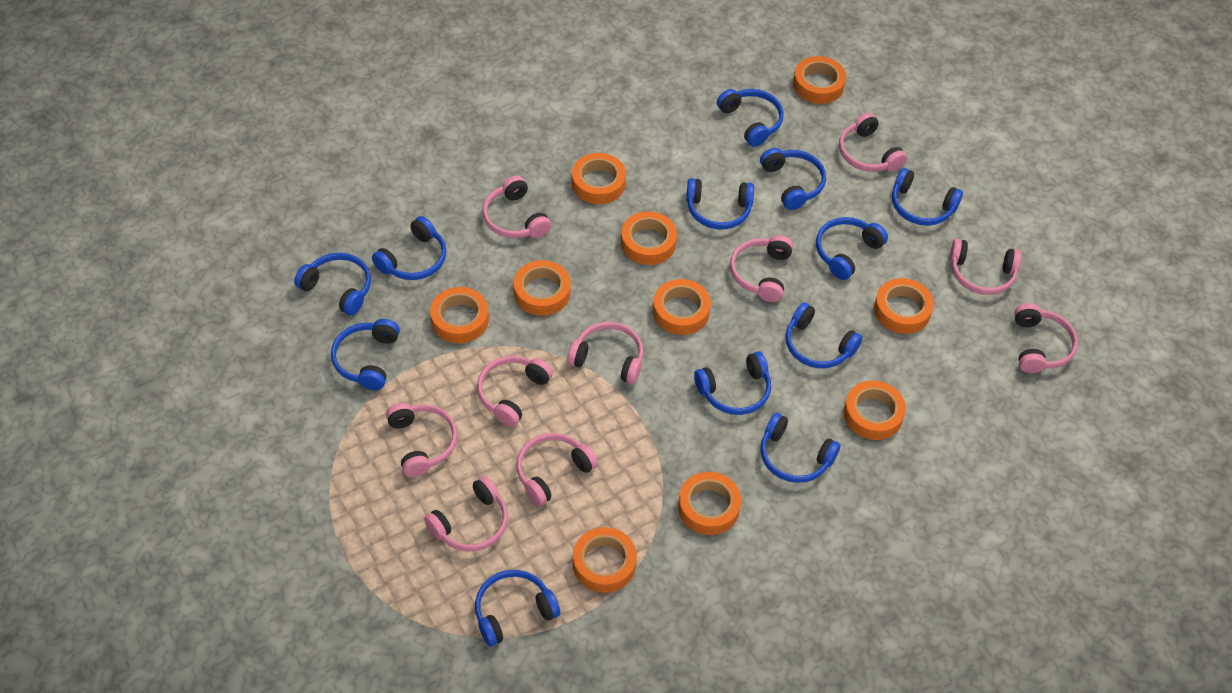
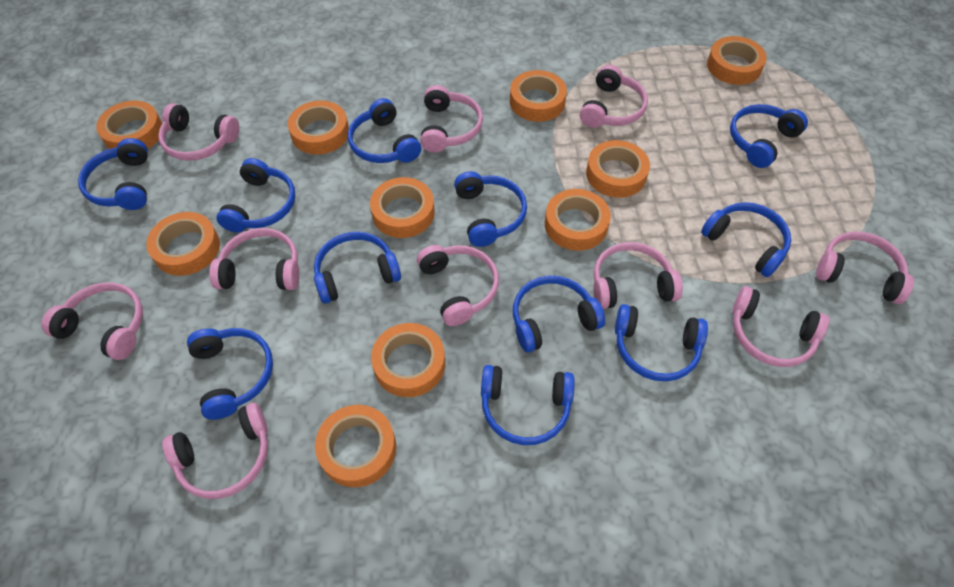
blue headphones: 12 -> 11

